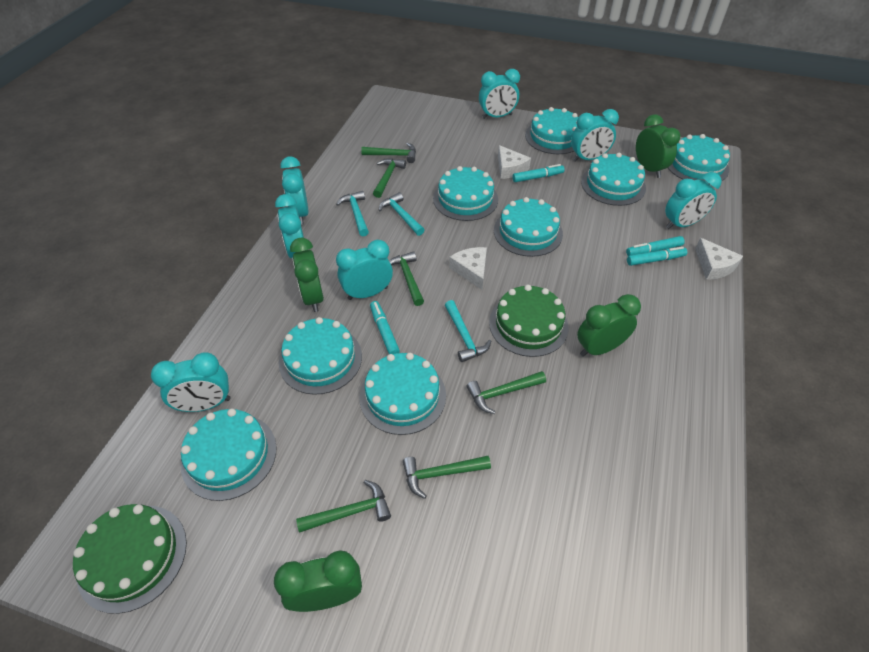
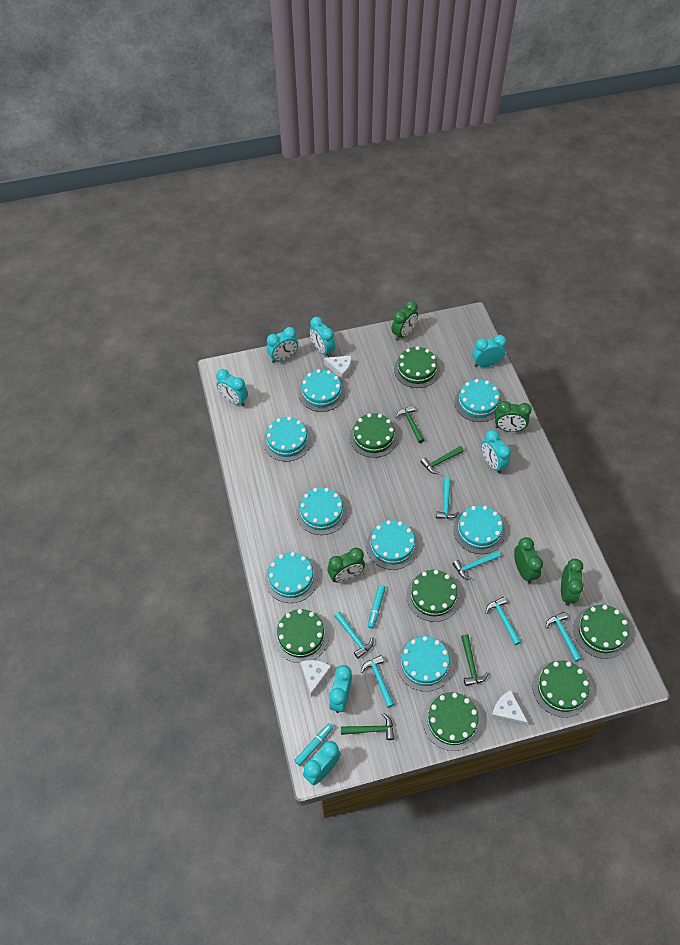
green cake: 2 -> 7
green clock: 4 -> 5
green hammer: 6 -> 4
turquoise hammer: 3 -> 6
turquoise marker: 4 -> 2

